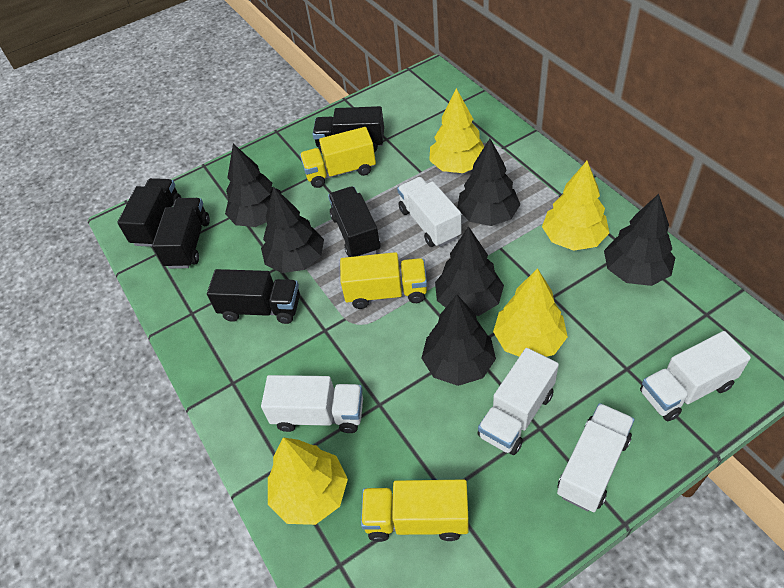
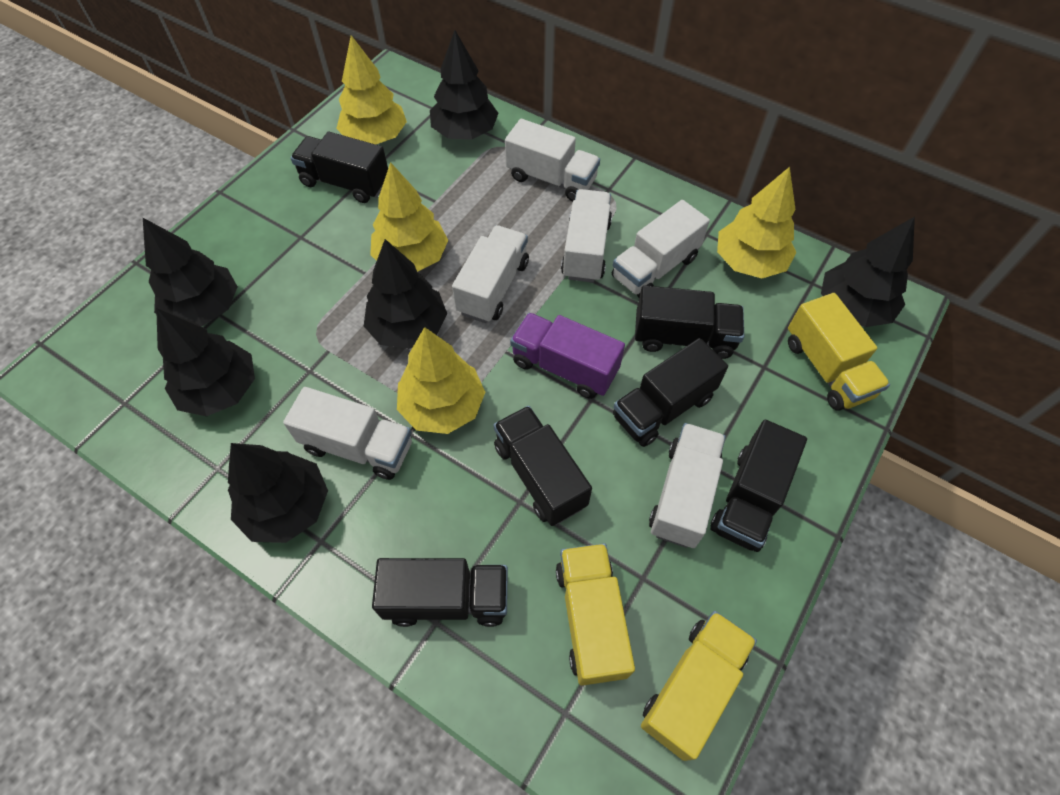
black truck: 5 -> 6
purple truck: 0 -> 1
white truck: 5 -> 6

